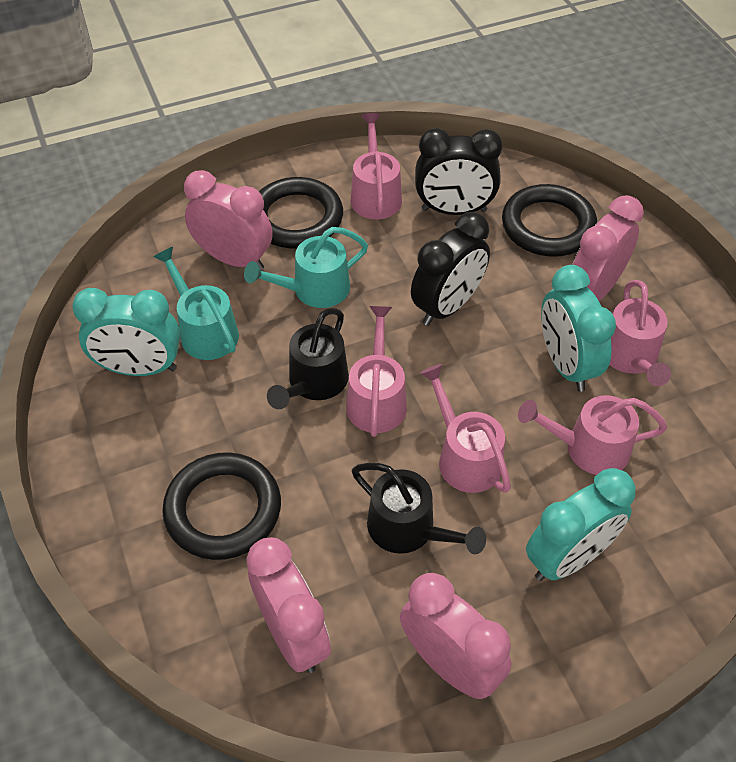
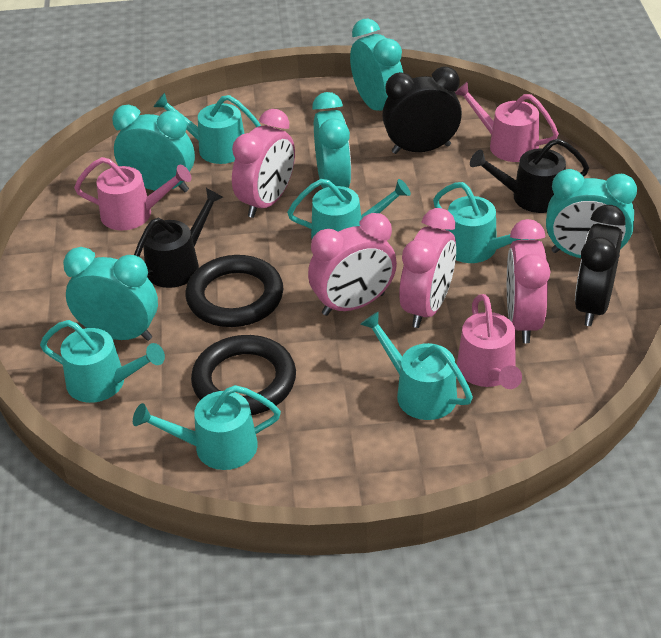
black ring: 3 -> 2
pink watering can: 5 -> 3
turquoise clock: 3 -> 5
turquoise watering can: 2 -> 6

